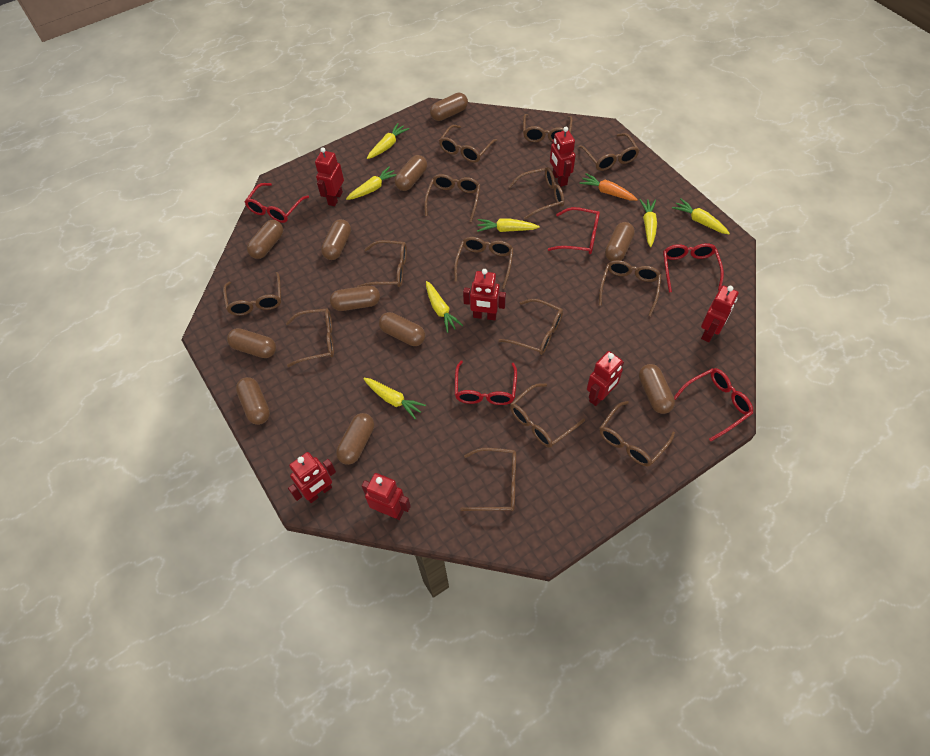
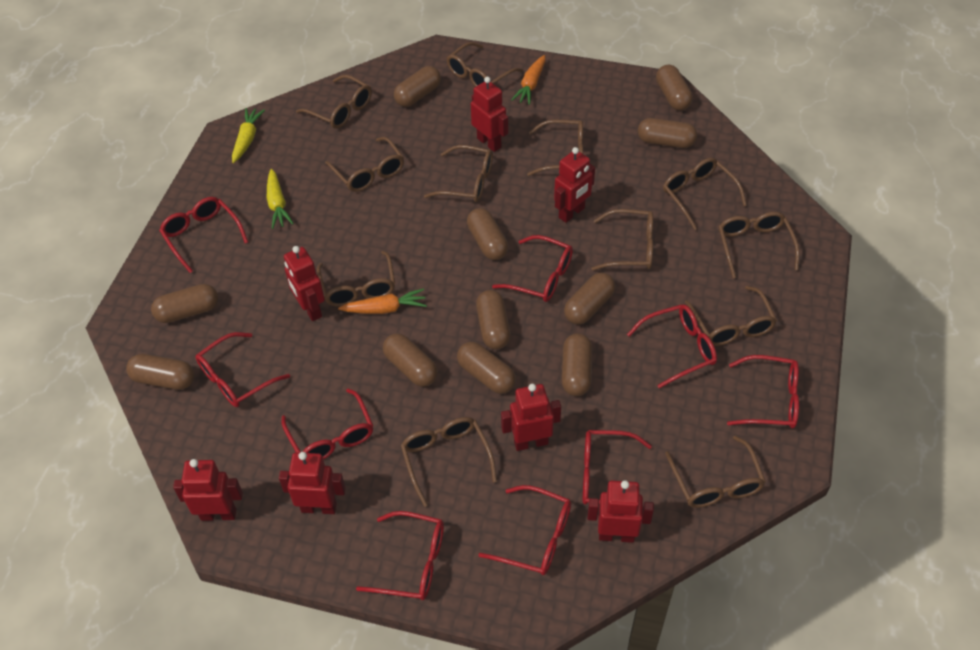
brown glasses: 14 -> 12
orange carrot: 1 -> 2
red glasses: 5 -> 9
yellow carrot: 7 -> 2

